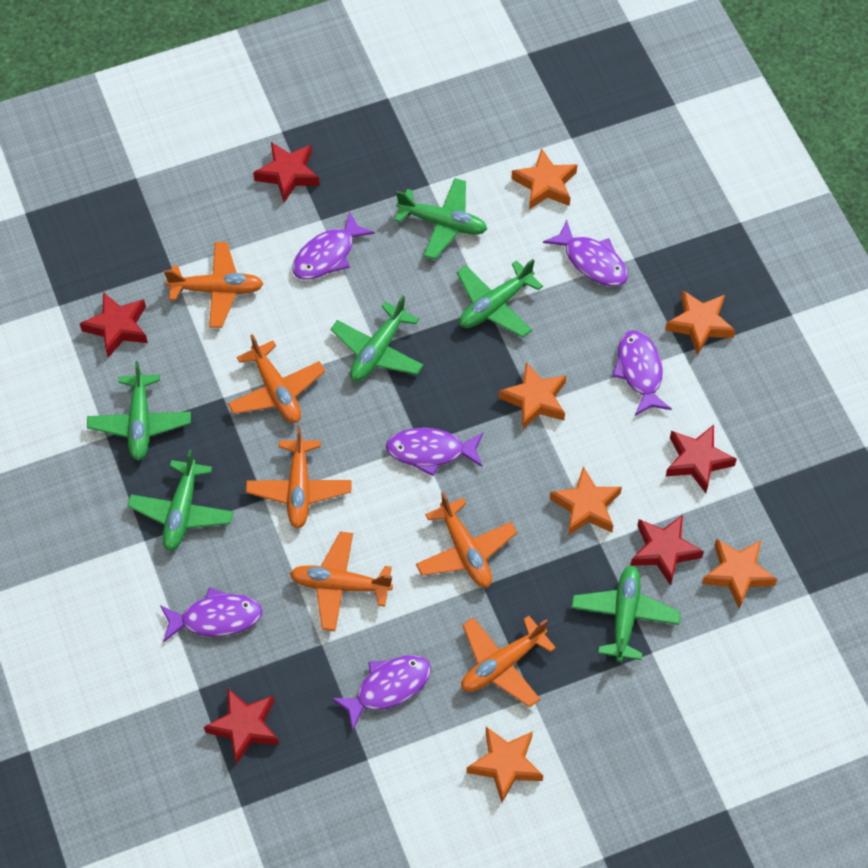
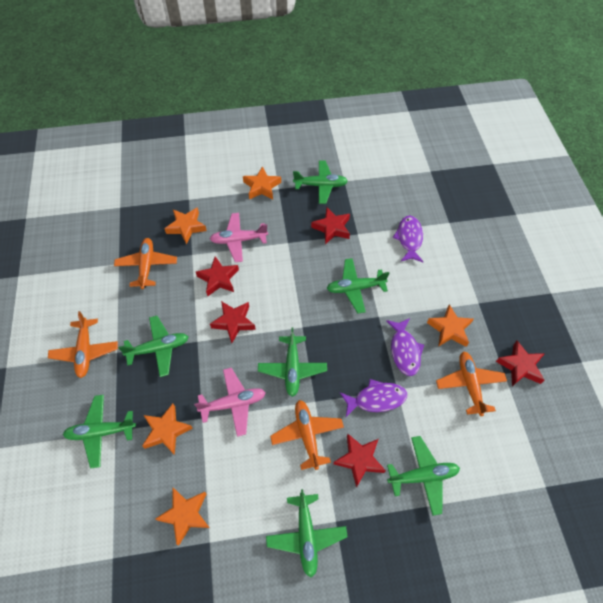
green plane: 6 -> 7
orange plane: 6 -> 4
orange star: 6 -> 5
pink plane: 0 -> 2
purple fish: 6 -> 3

